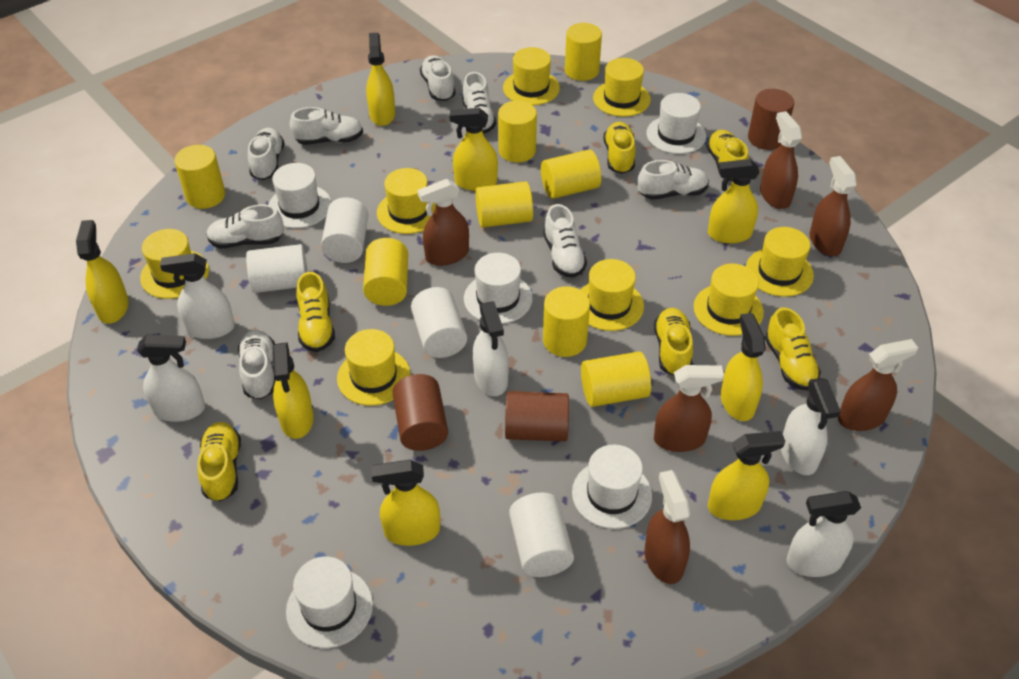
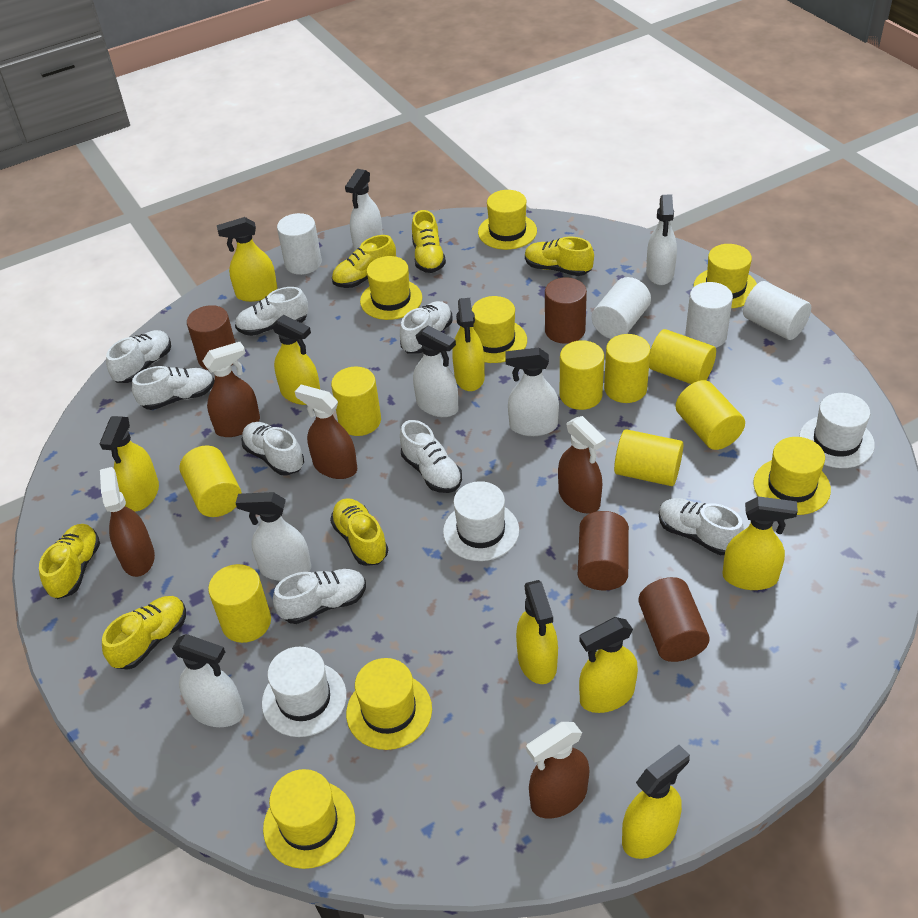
brown cylinder: 3 -> 4
brown spray bottle: 6 -> 5
white hat: 5 -> 3
white spray bottle: 5 -> 6
yellow hat: 8 -> 7

